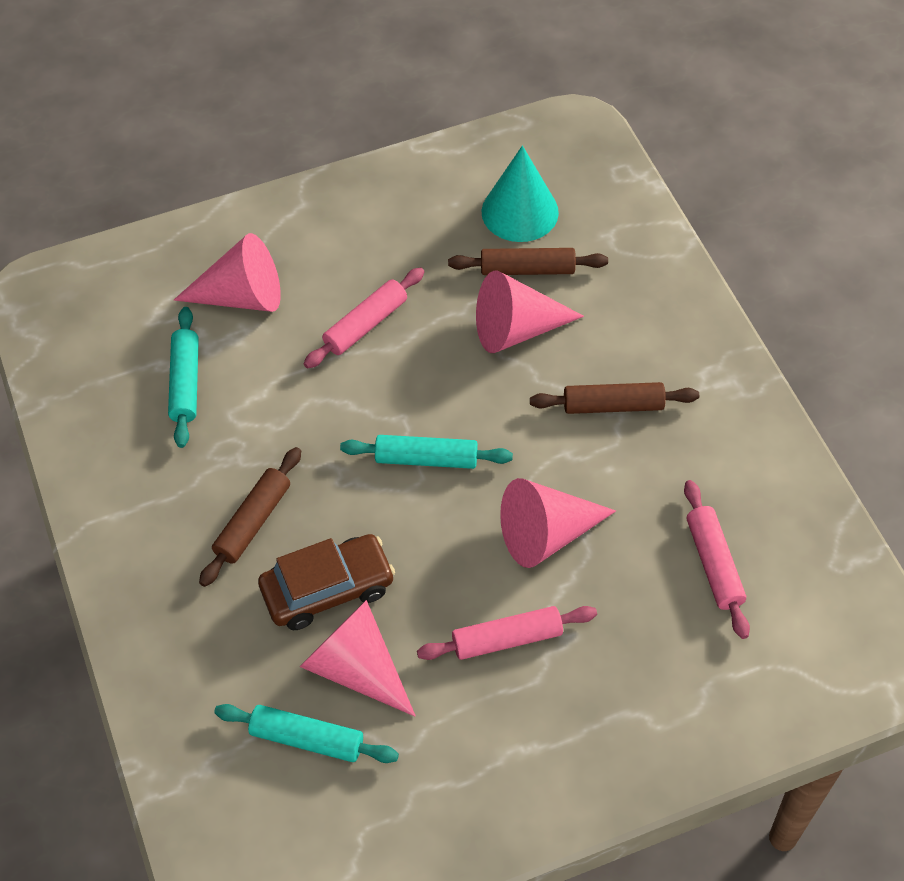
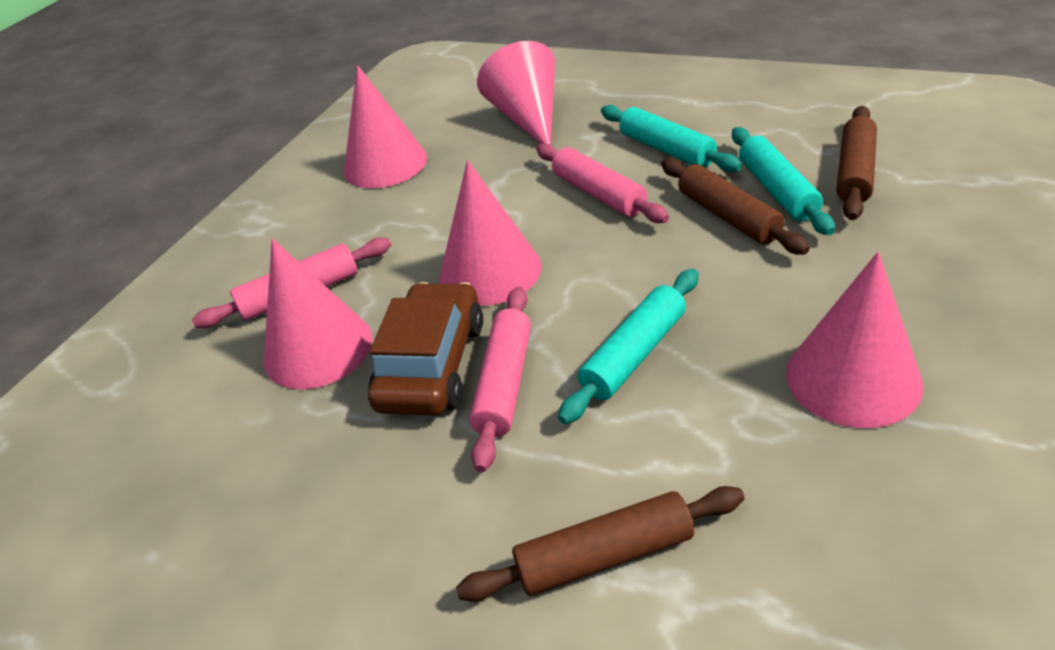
pink cone: 4 -> 5
turquoise cone: 1 -> 0

